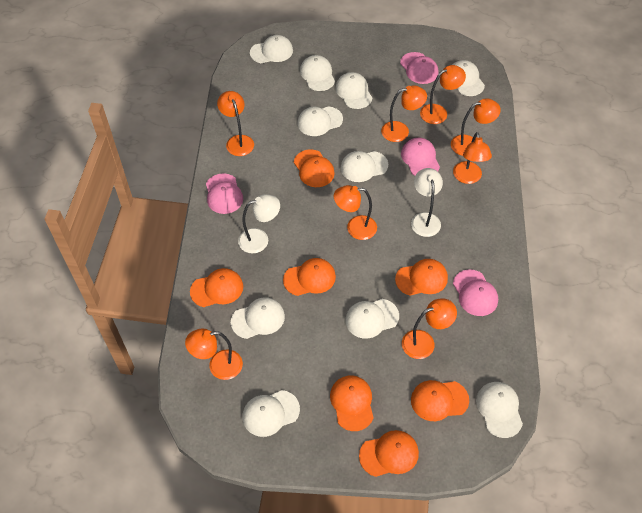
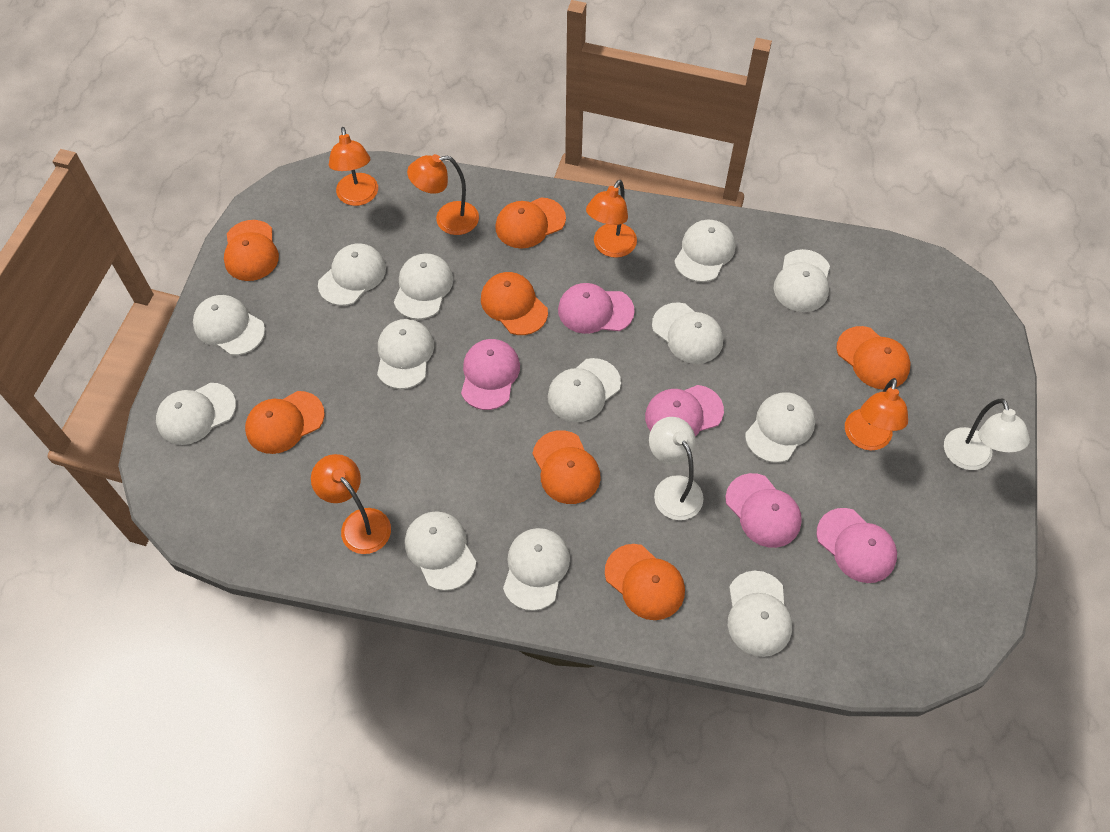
orange lamp: 8 -> 5
pink cap: 4 -> 5
white cap: 10 -> 13

